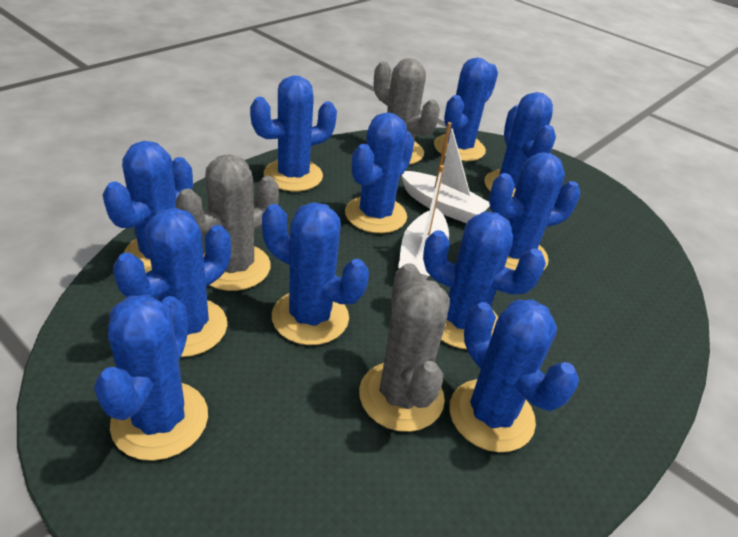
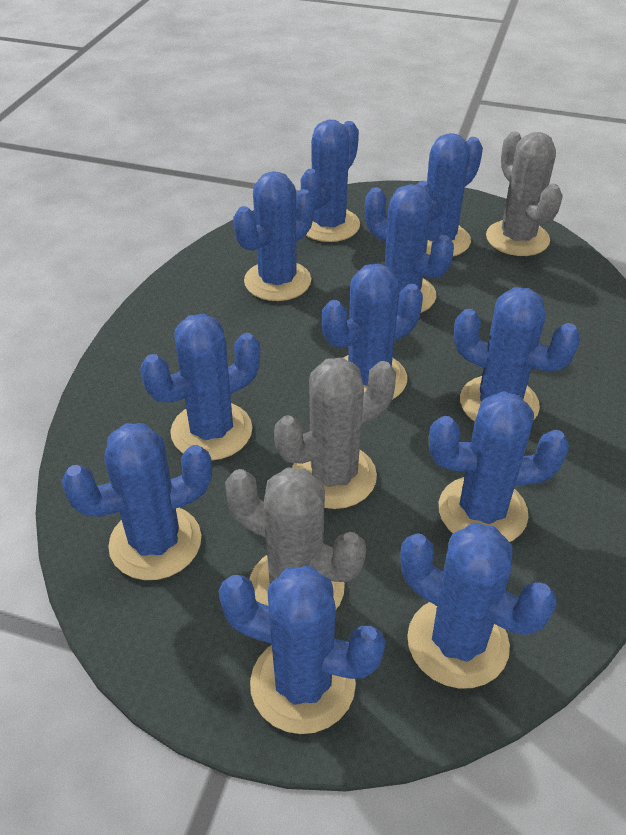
white boat: 2 -> 0

